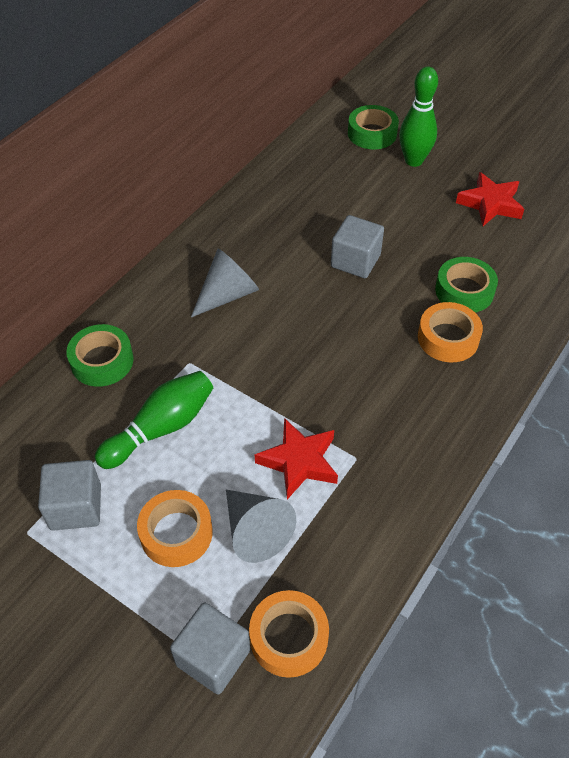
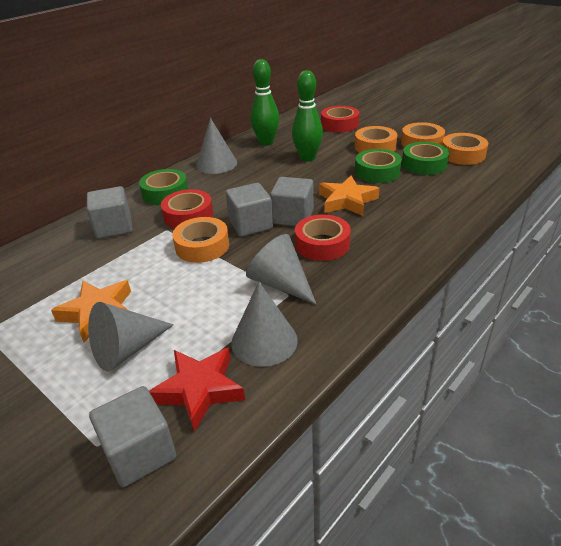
grey cone: 2 -> 4
grey cube: 3 -> 4
orange star: 0 -> 2
orange tape: 3 -> 4
red star: 2 -> 1
red tape: 0 -> 3

